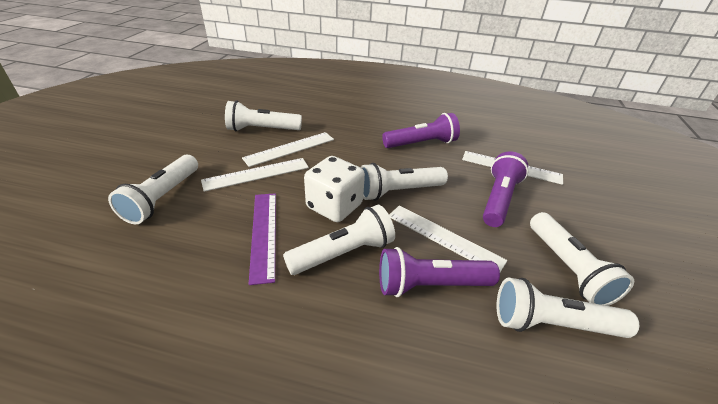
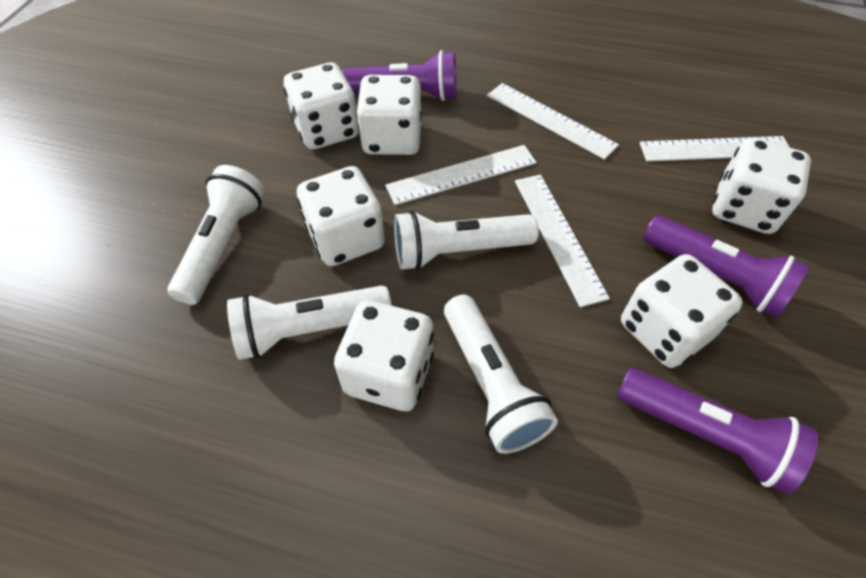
purple ruler: 1 -> 0
white dice: 1 -> 6
white flashlight: 6 -> 4

